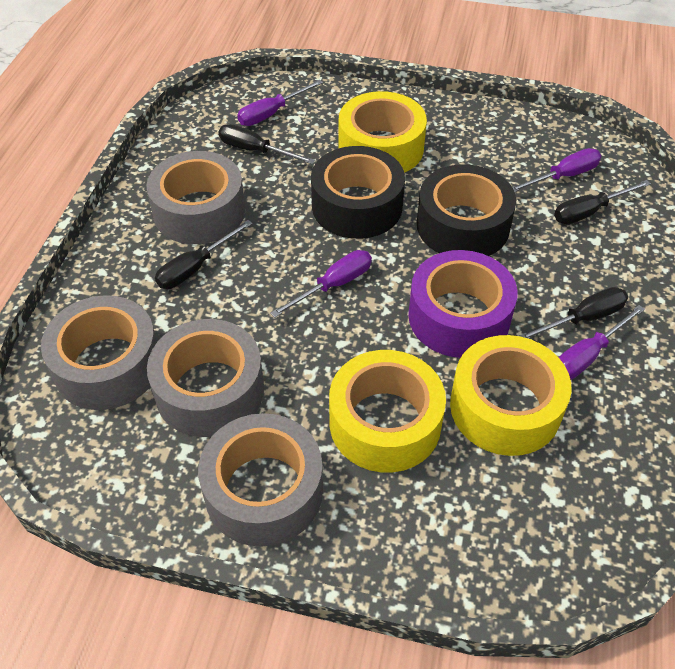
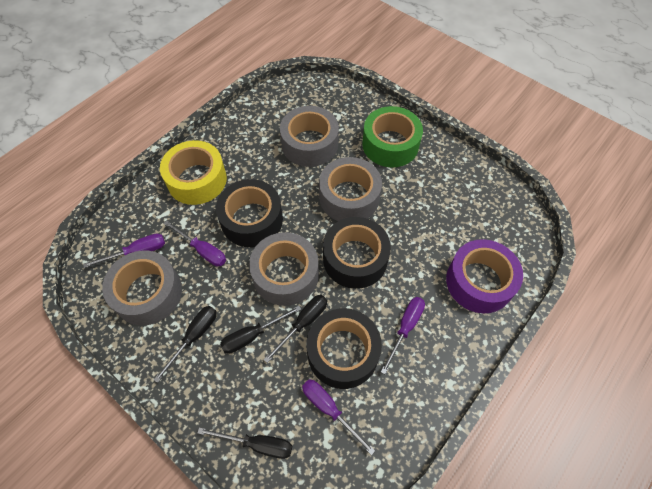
black tape: 2 -> 3
green tape: 0 -> 1
yellow tape: 3 -> 1

